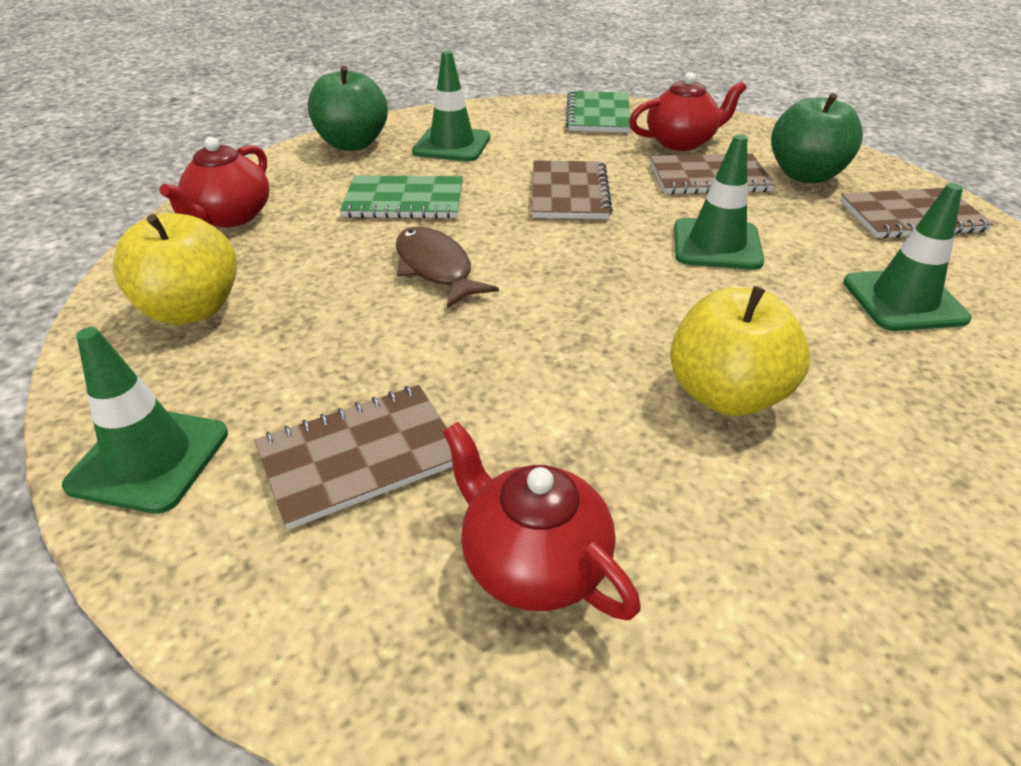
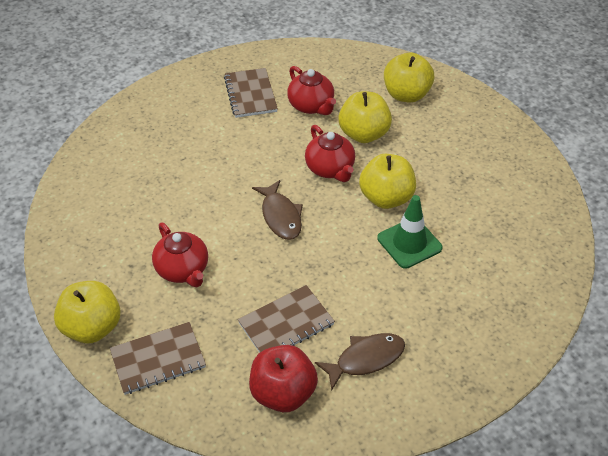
brown fish: 1 -> 2
brown notebook: 4 -> 3
green apple: 2 -> 0
green notebook: 2 -> 0
green traffic cone: 4 -> 1
red apple: 0 -> 1
yellow apple: 2 -> 4

